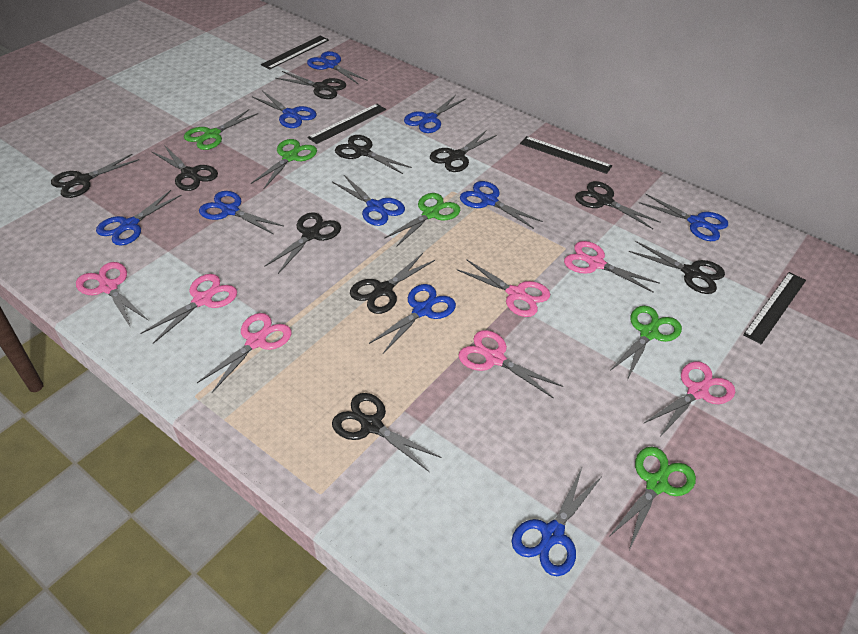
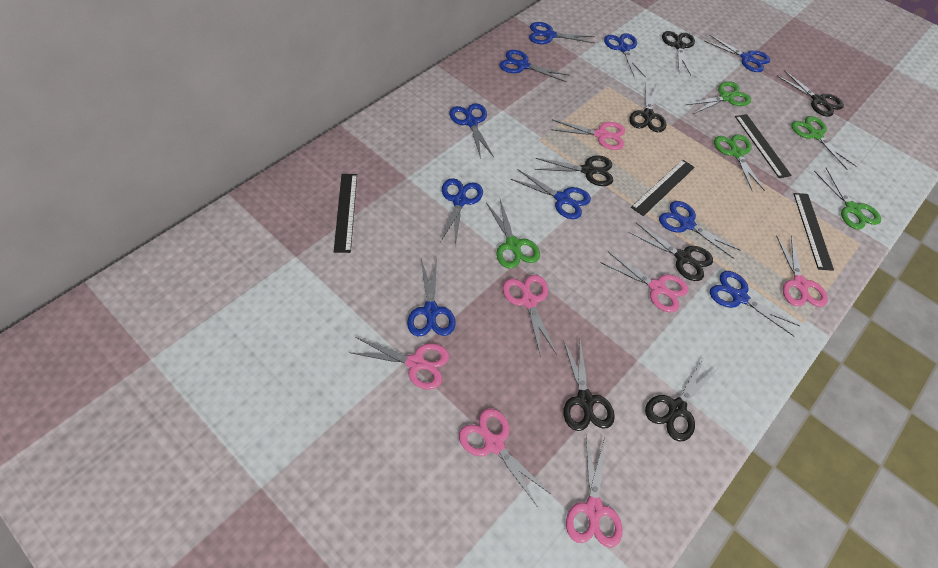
black scissors: 10 -> 7

